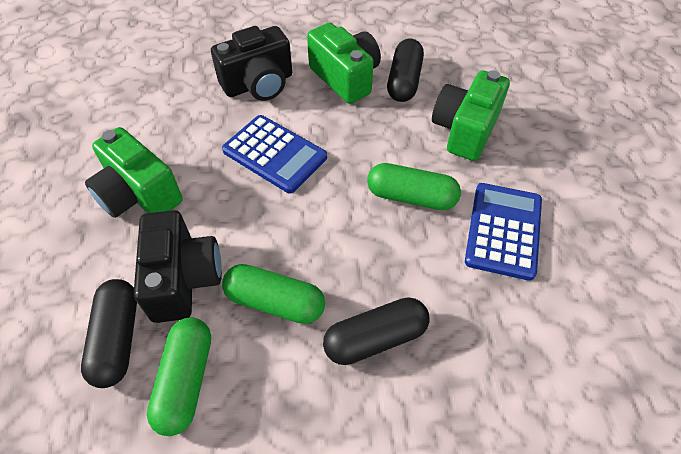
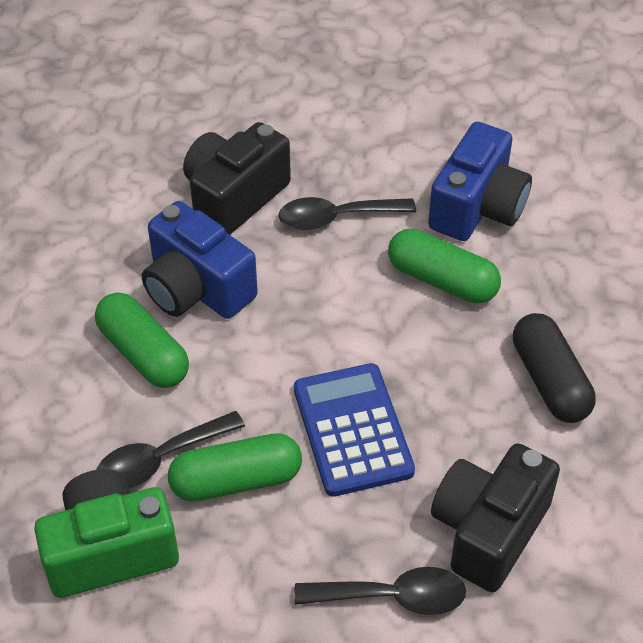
black capsule: 3 -> 1
black spoon: 0 -> 3
blue calculator: 2 -> 1
blue camera: 0 -> 2
green camera: 3 -> 1

